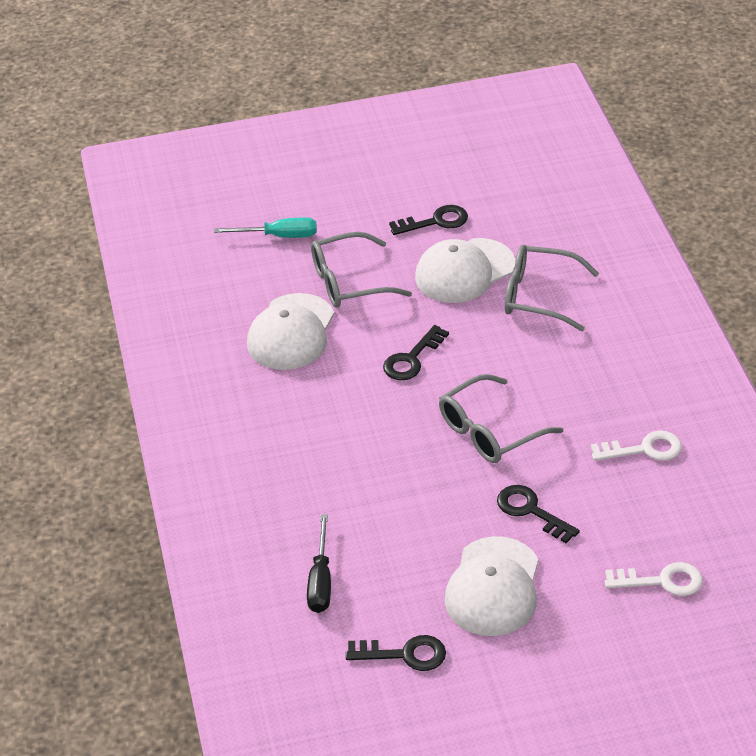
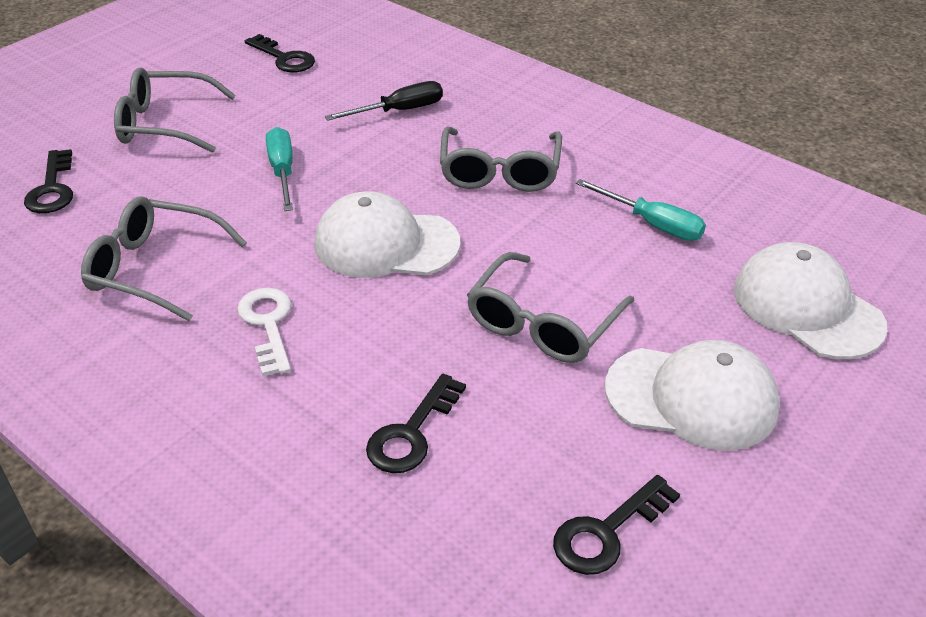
grey glasses: 3 -> 4
turquoise screwdriver: 1 -> 2
white key: 2 -> 1

